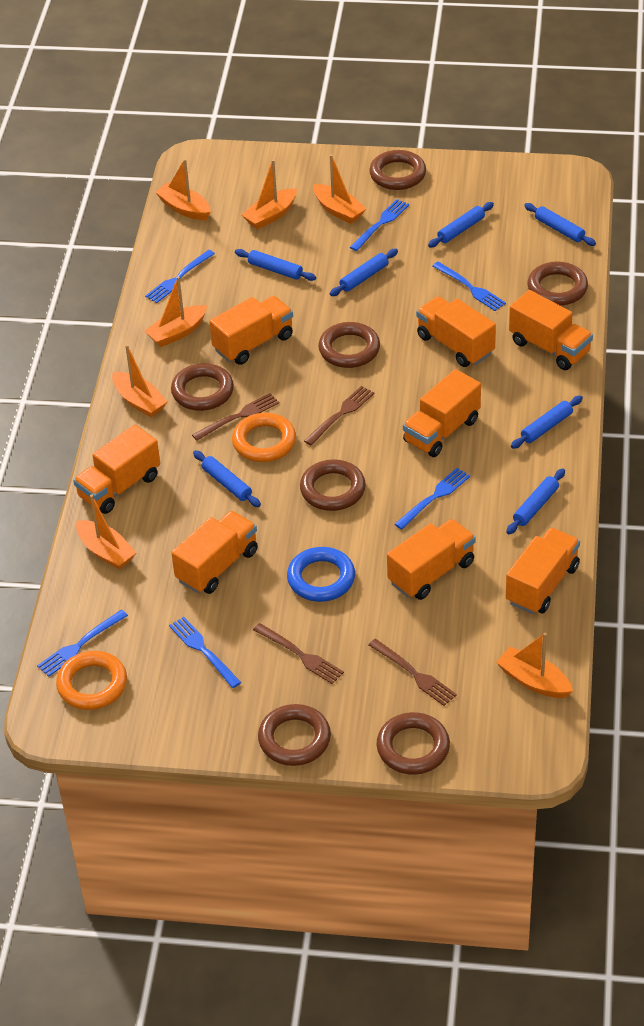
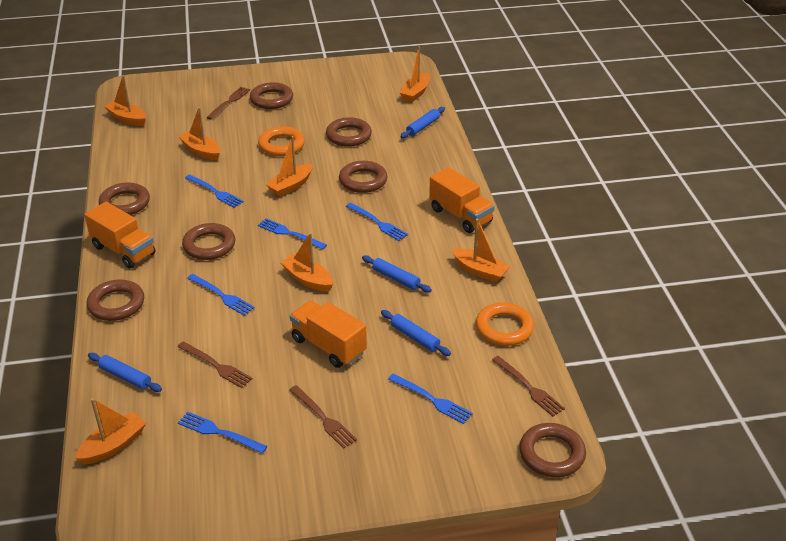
blue ring: 1 -> 0
blue rolling pin: 7 -> 4
orange truck: 8 -> 3

